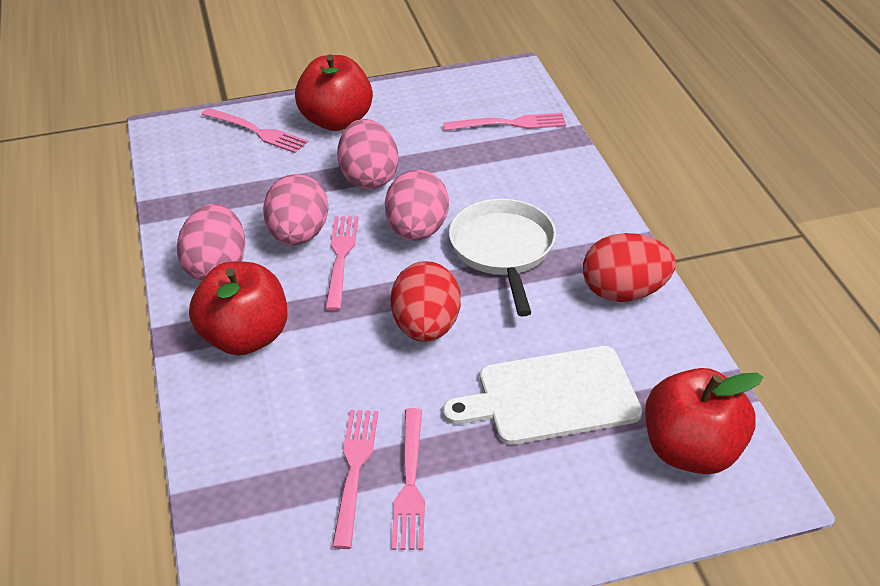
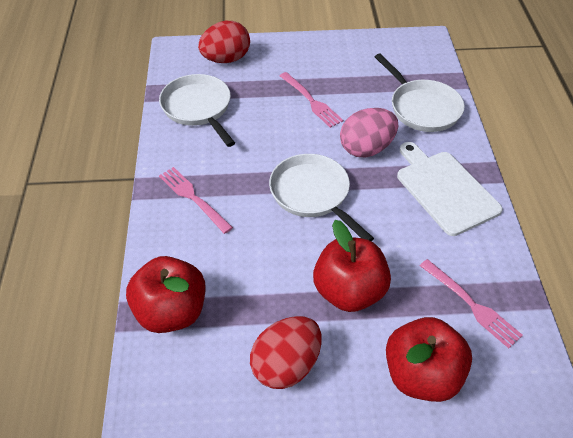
pink egg: 4 -> 1
pink fork: 5 -> 3
white pan: 1 -> 3

